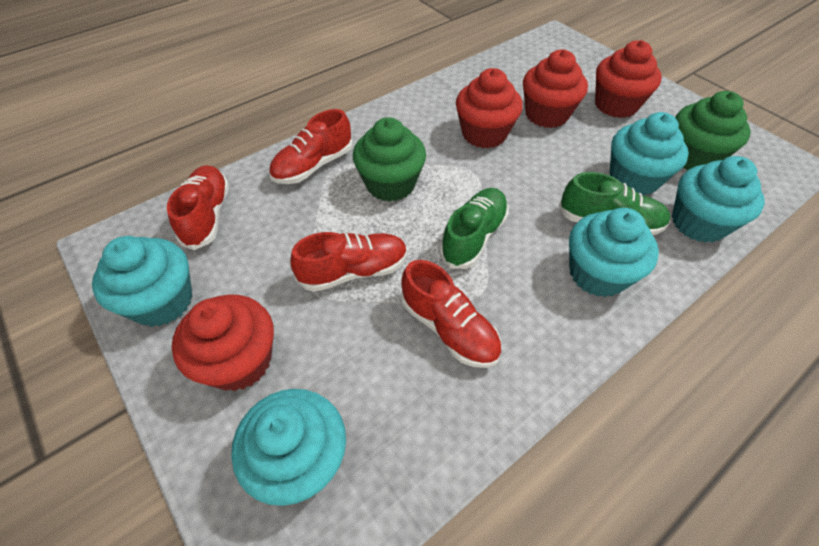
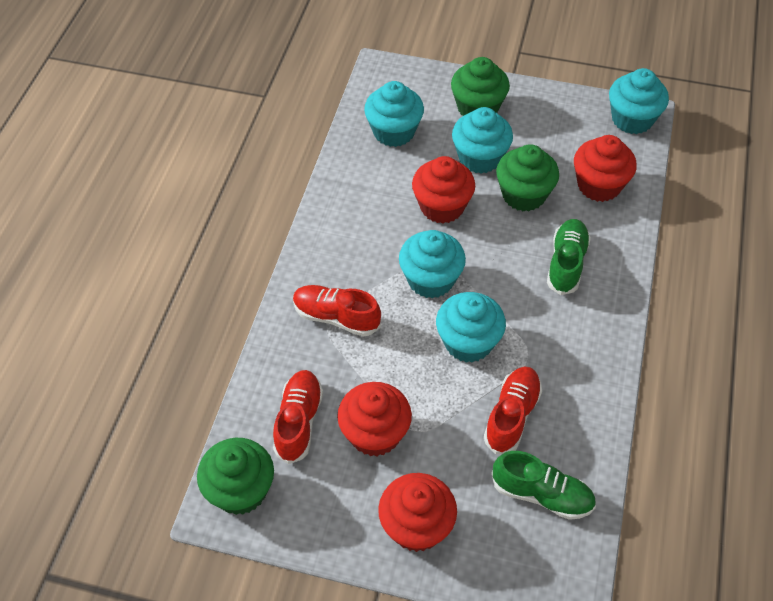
green cupcake: 2 -> 3
red shoe: 4 -> 3

